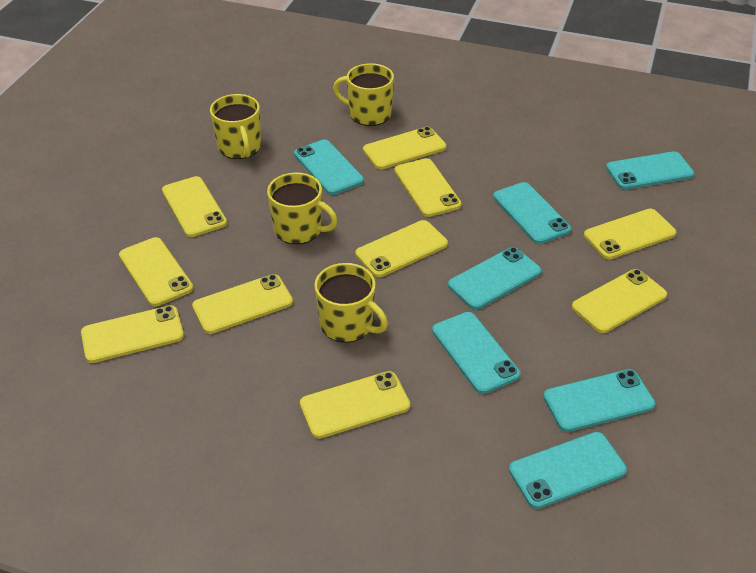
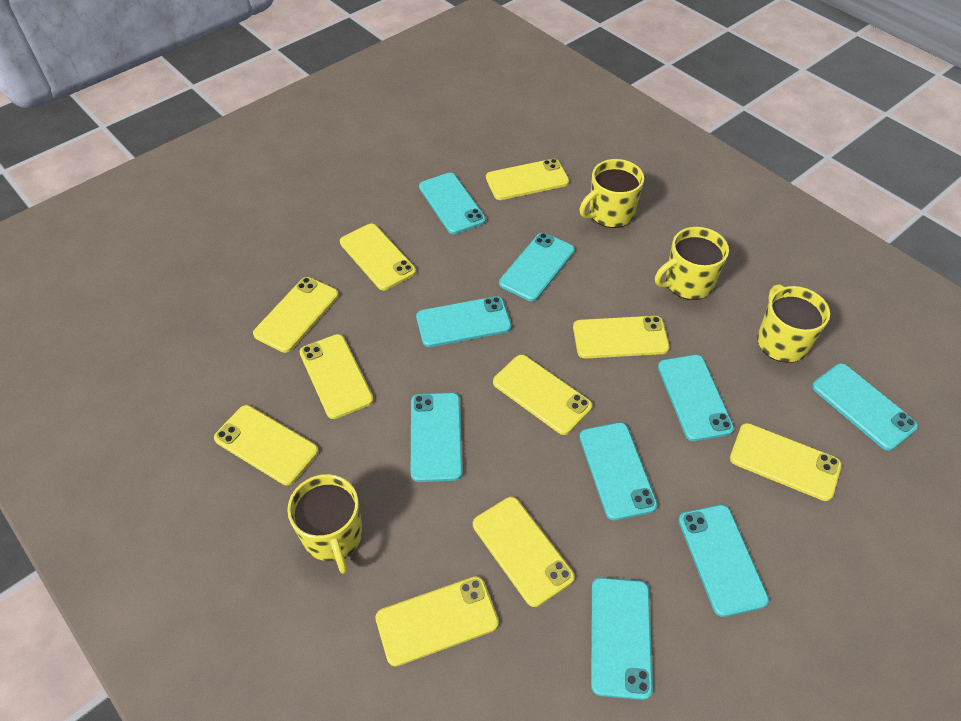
turquoise phone: 7 -> 9

